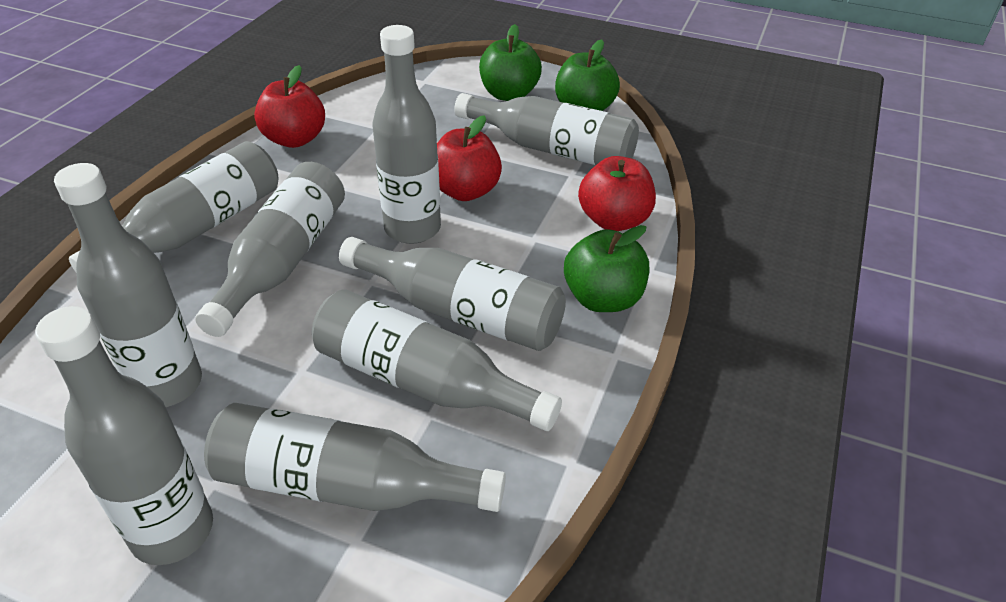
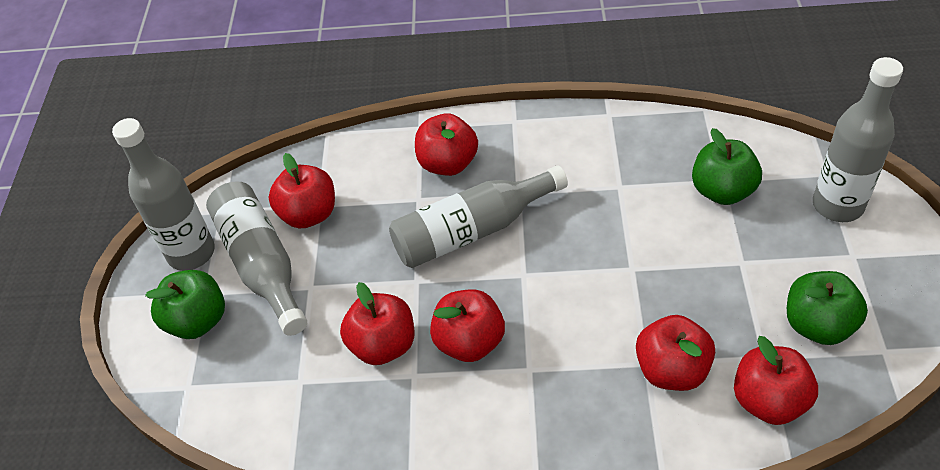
grey bottle: 9 -> 4
red apple: 3 -> 6

